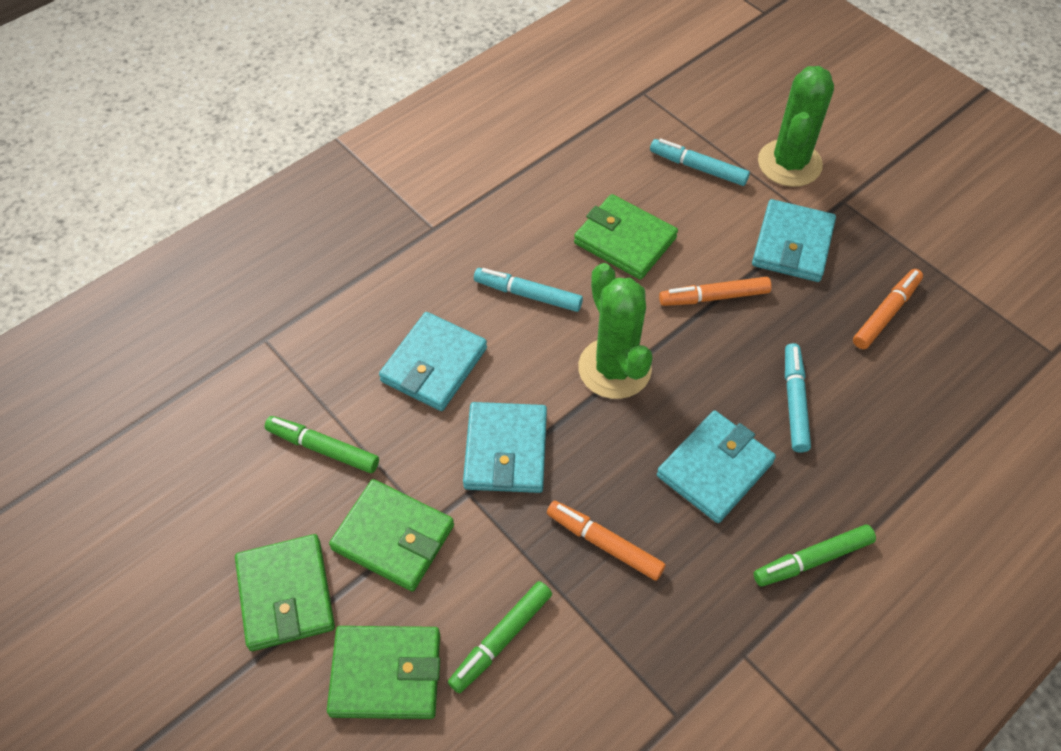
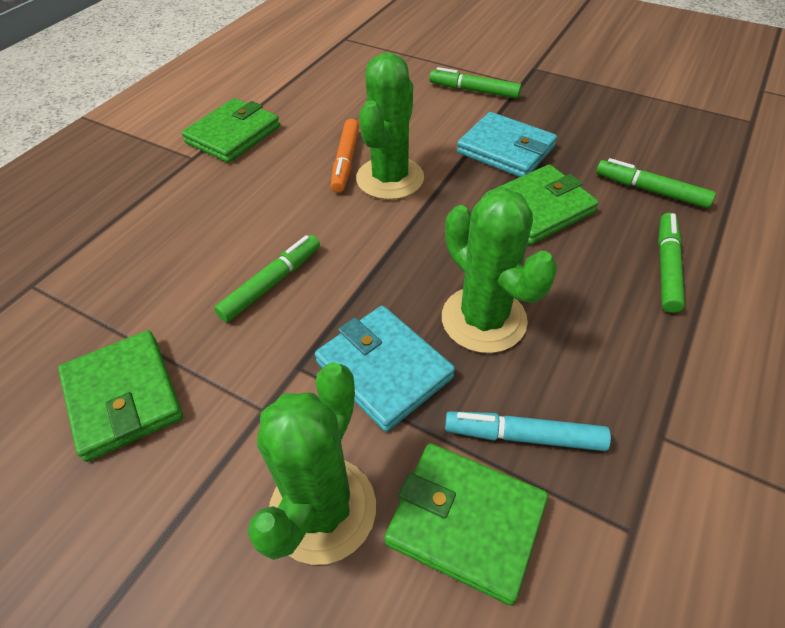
green cactus: 2 -> 3
green marker: 3 -> 4
orange marker: 3 -> 1
turquoise marker: 3 -> 1
turquoise wallet: 4 -> 2

